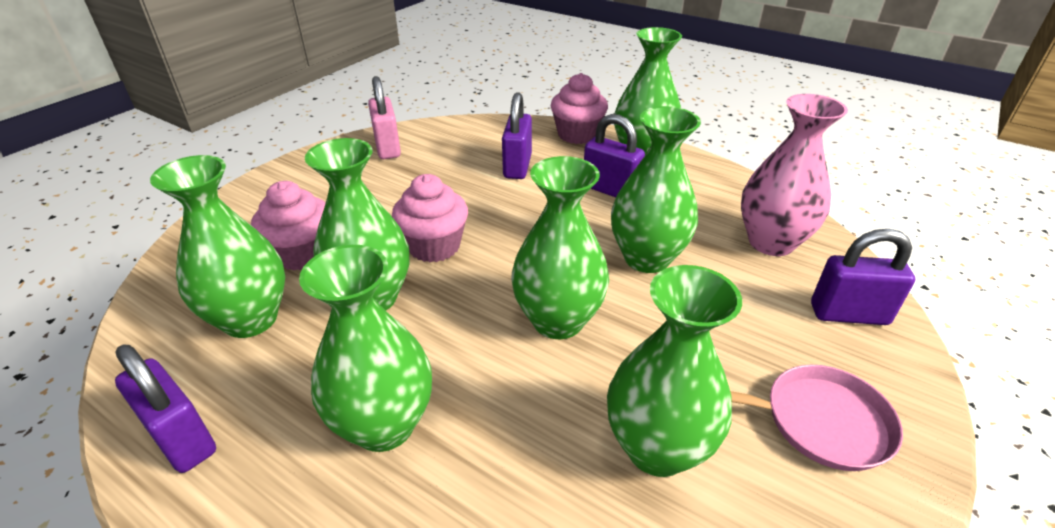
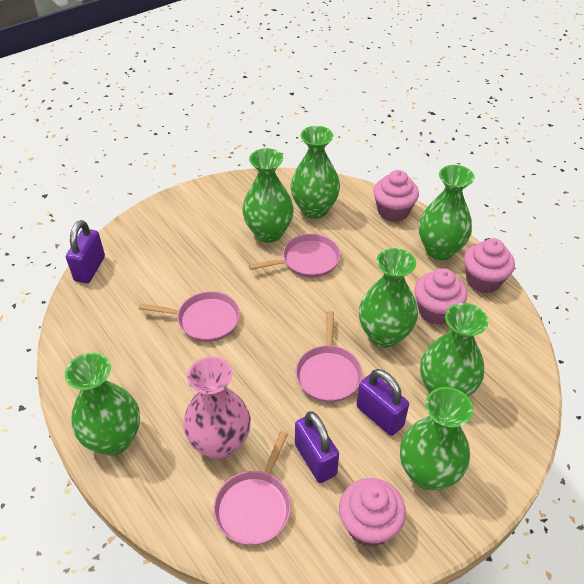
pink cupcake: 3 -> 4
pink padlock: 1 -> 0
pink pan: 1 -> 4
purple padlock: 4 -> 3

